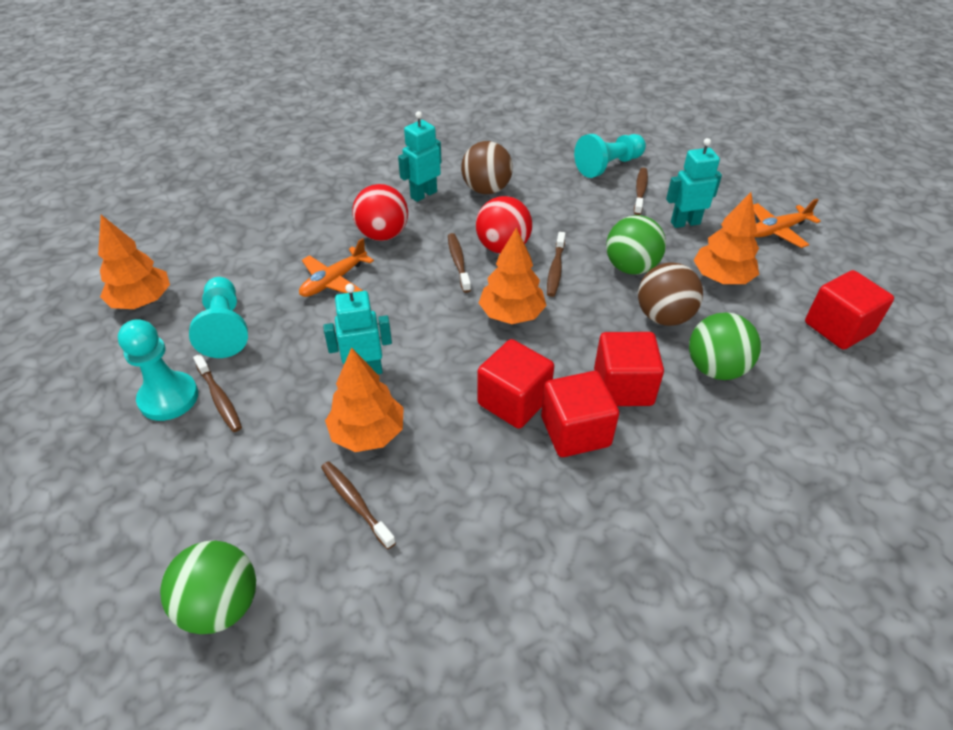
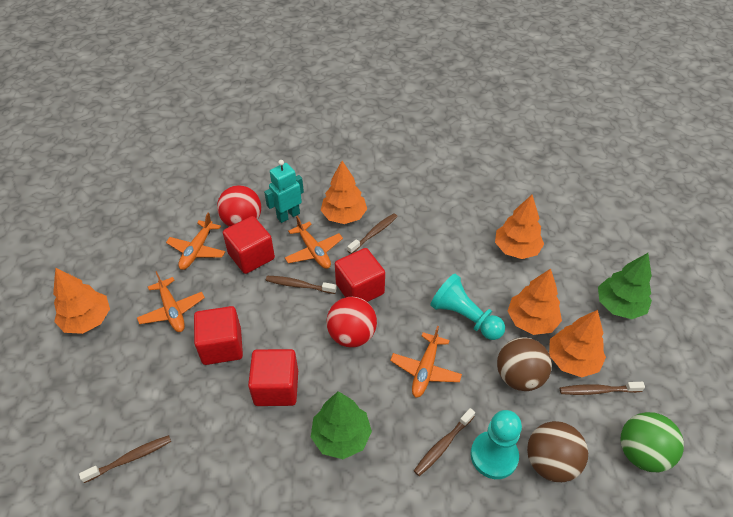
green ball: 3 -> 1
green tree: 0 -> 2
orange plane: 2 -> 4
orange tree: 4 -> 5
turquoise pawn: 3 -> 2
turquoise robot: 3 -> 1

